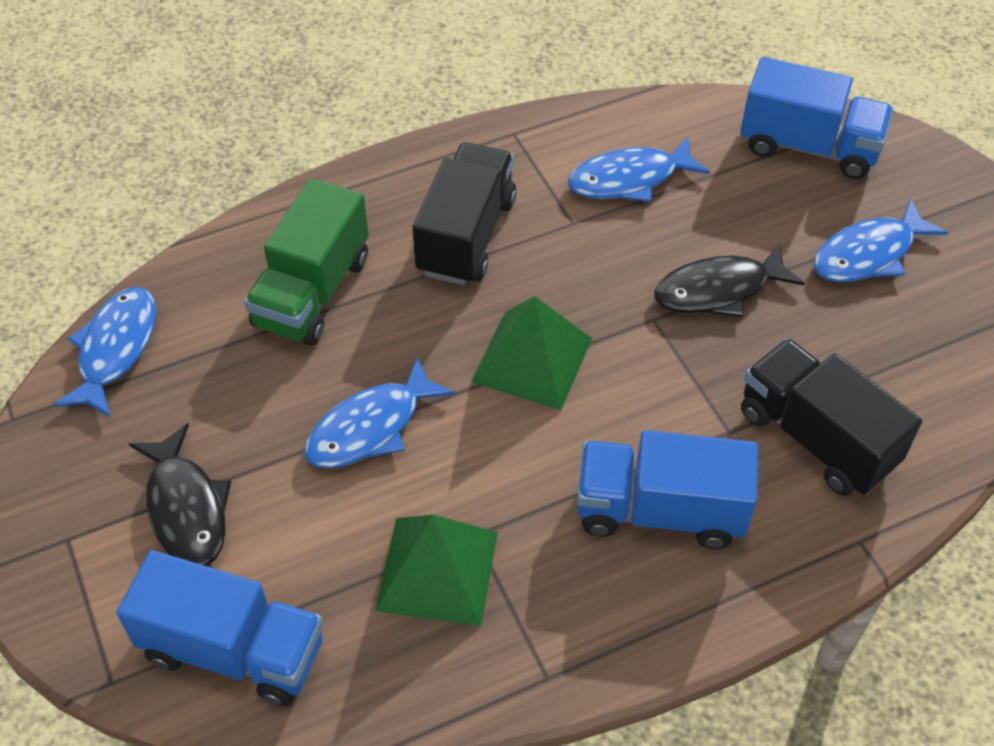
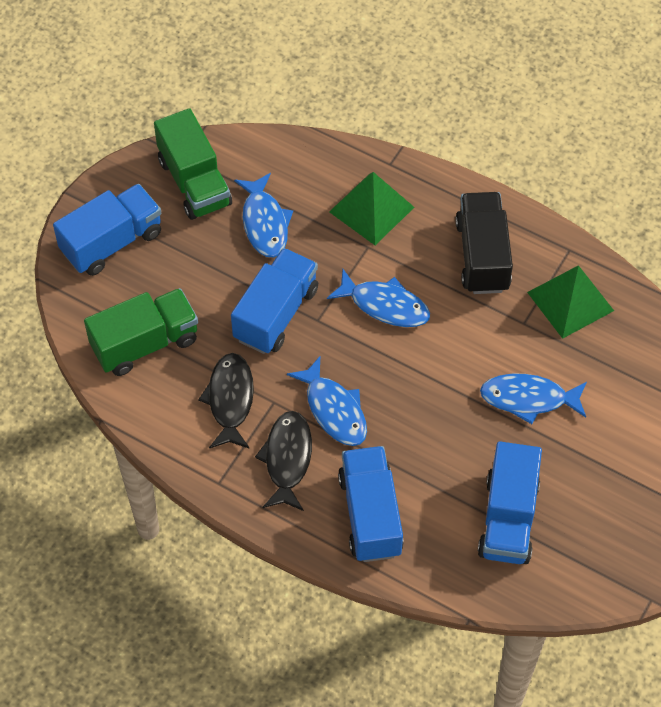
black truck: 2 -> 1
blue truck: 3 -> 4
green truck: 1 -> 2

